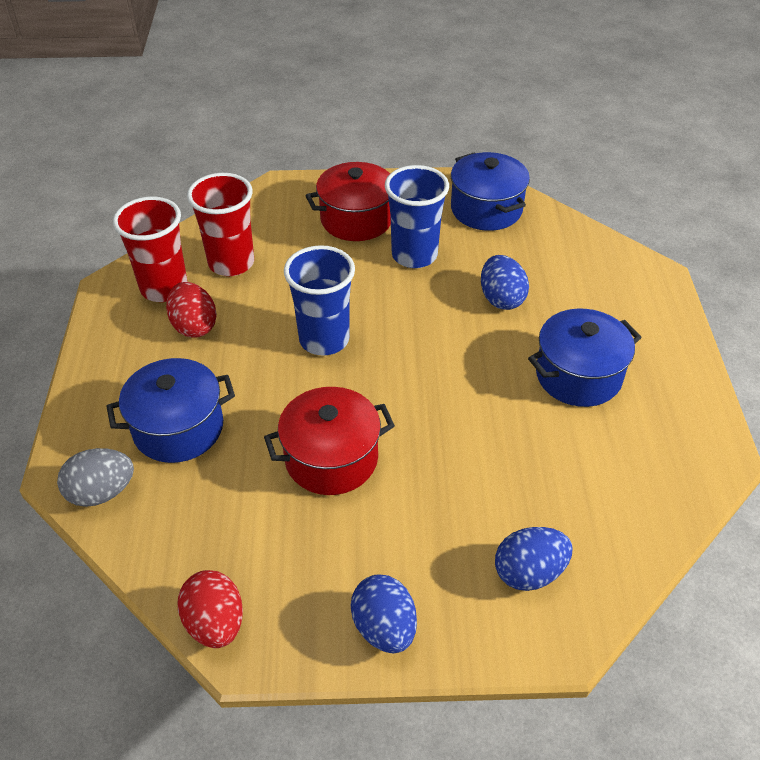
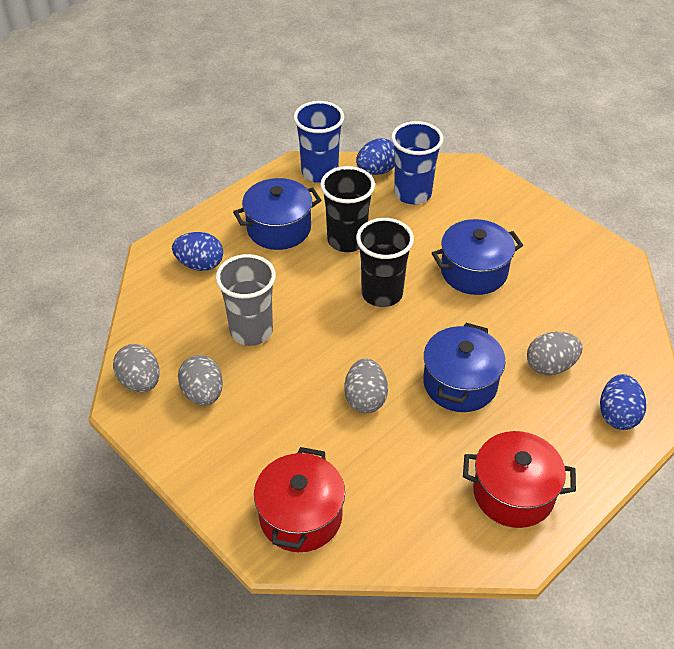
black cup: 0 -> 2
grey cup: 0 -> 1
grey egg: 1 -> 4
red cup: 2 -> 0
red egg: 2 -> 0

